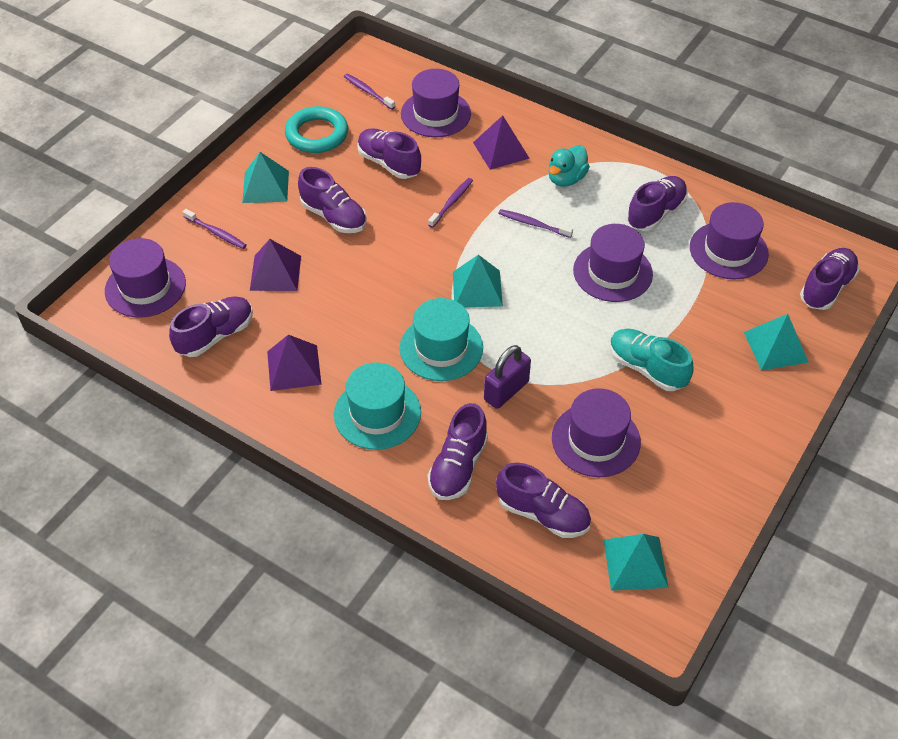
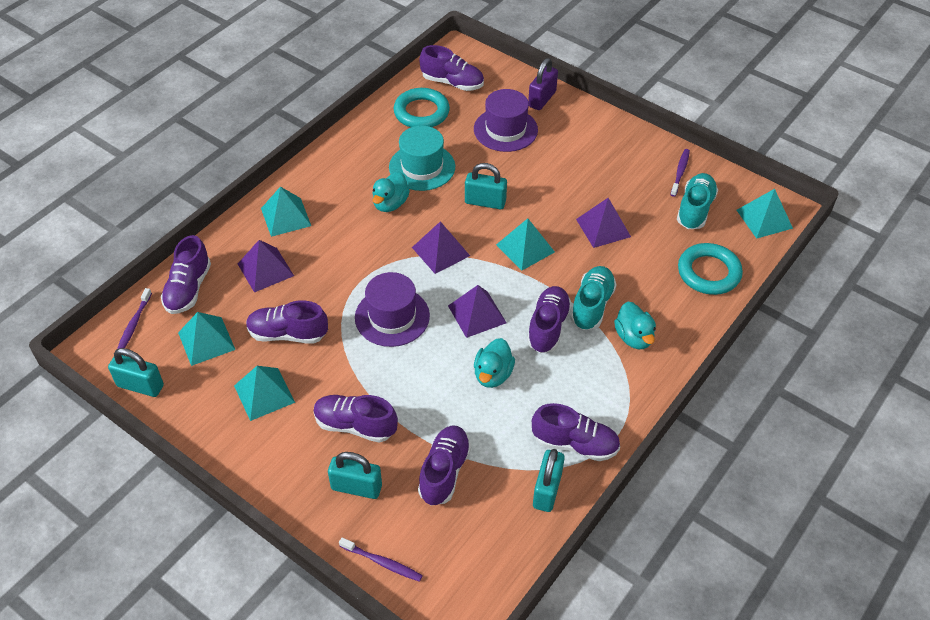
purple hat: 5 -> 2
purple pyramid: 3 -> 4
purple toothbrush: 4 -> 3
turquoise duck: 1 -> 3
turquoise hat: 2 -> 1
turquoise padlock: 0 -> 4
turquoise pyramid: 4 -> 5
turquoise ring: 1 -> 2
turquoise shoe: 1 -> 2

